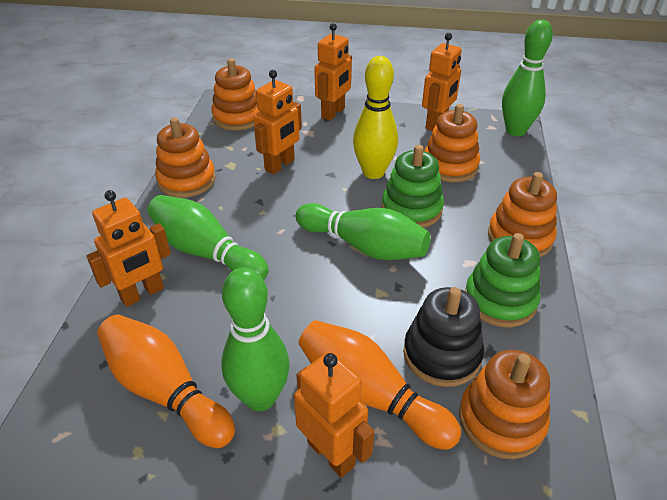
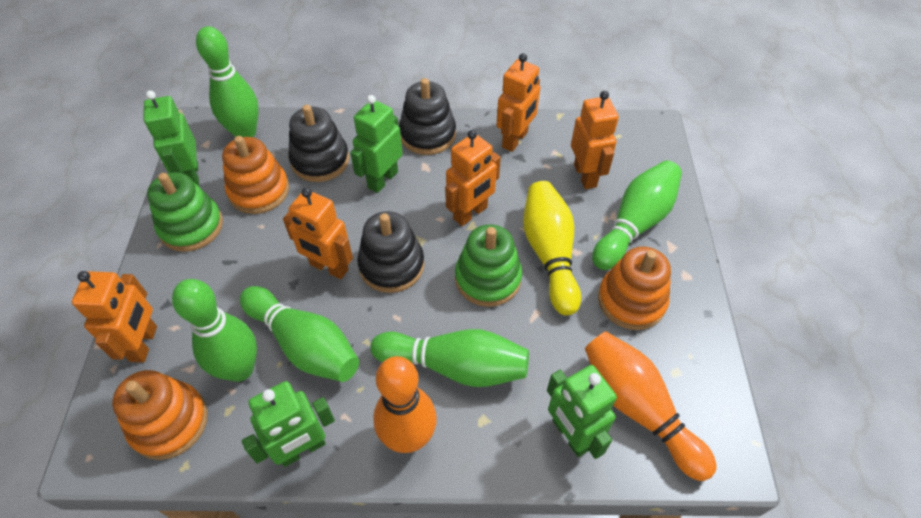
black stacking toy: 1 -> 3
green bowling pin: 4 -> 5
green robot: 0 -> 4
orange stacking toy: 5 -> 3

